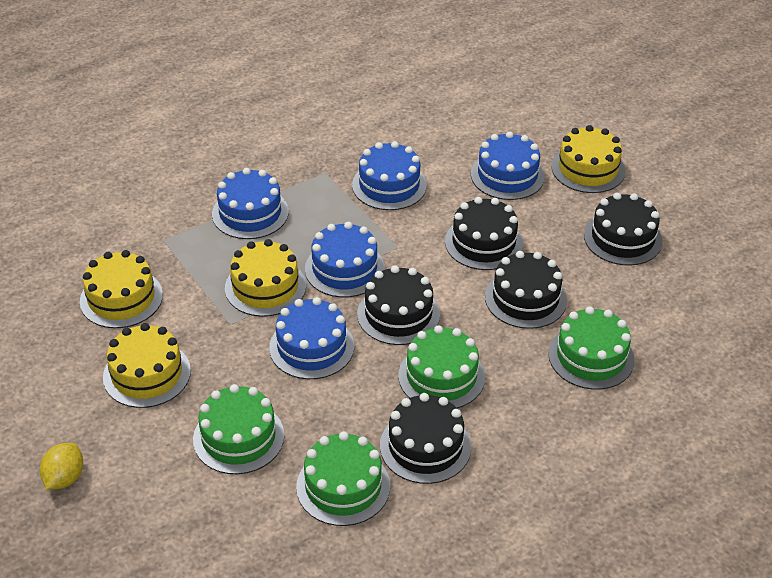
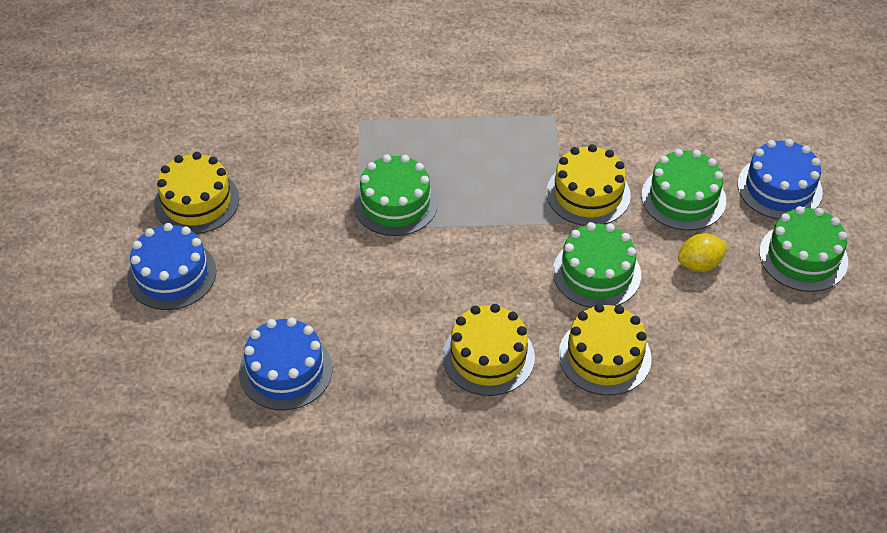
black cake: 5 -> 0
blue cake: 5 -> 3

